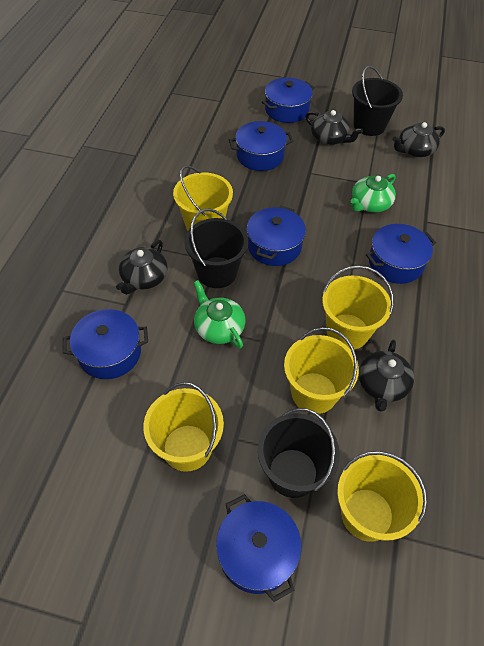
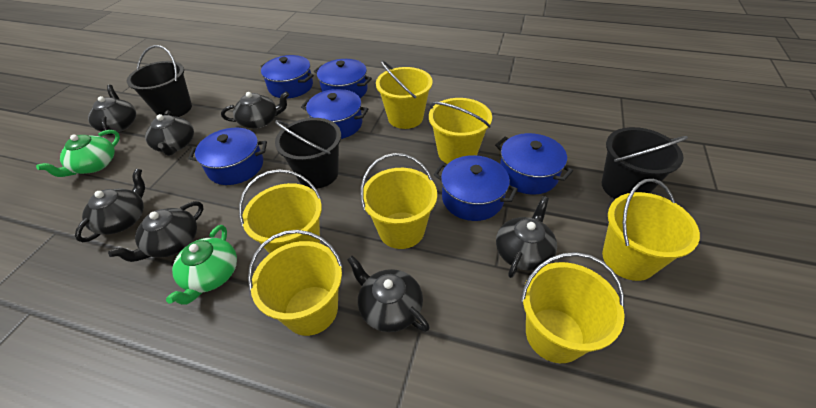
black teapot: 4 -> 7
yellow bucket: 5 -> 7

